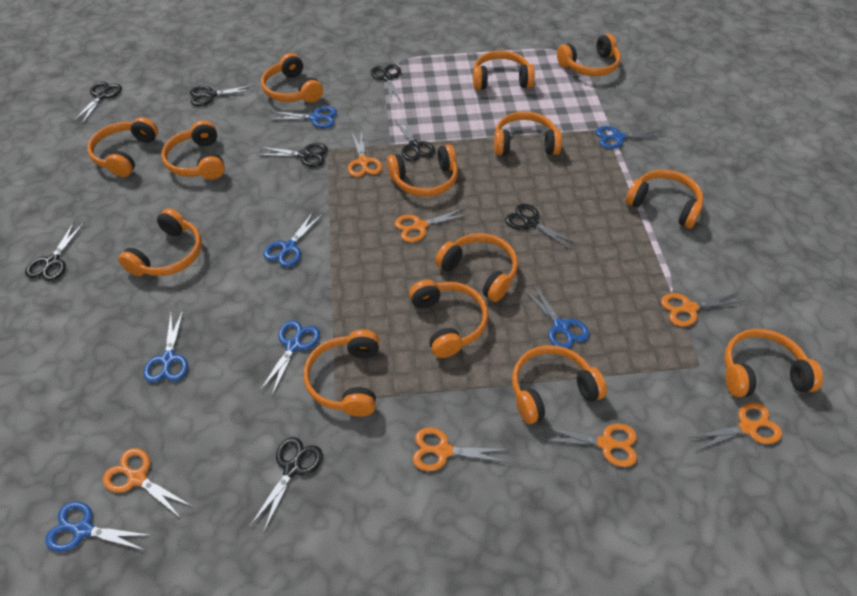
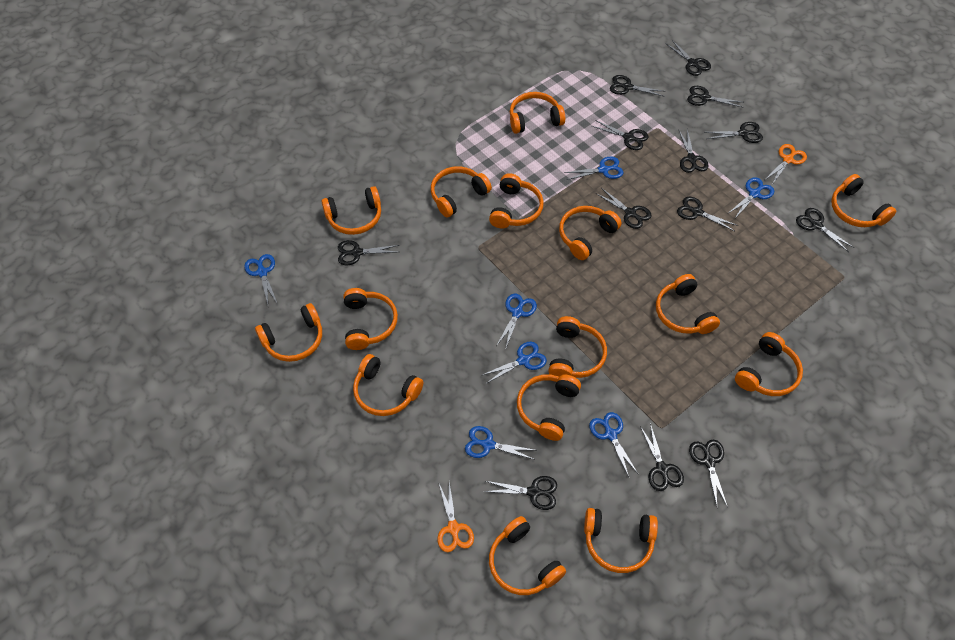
black scissors: 8 -> 13
orange headphones: 14 -> 15
orange scissors: 7 -> 2

